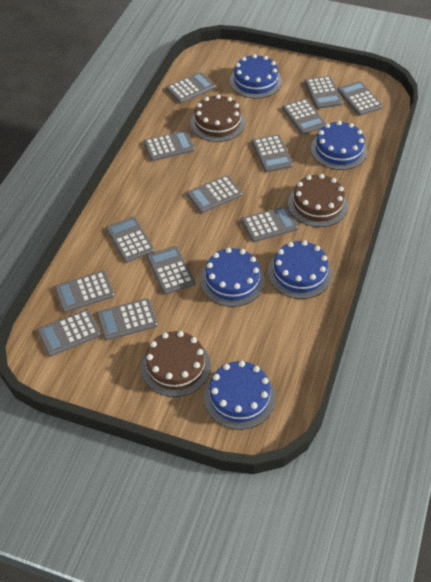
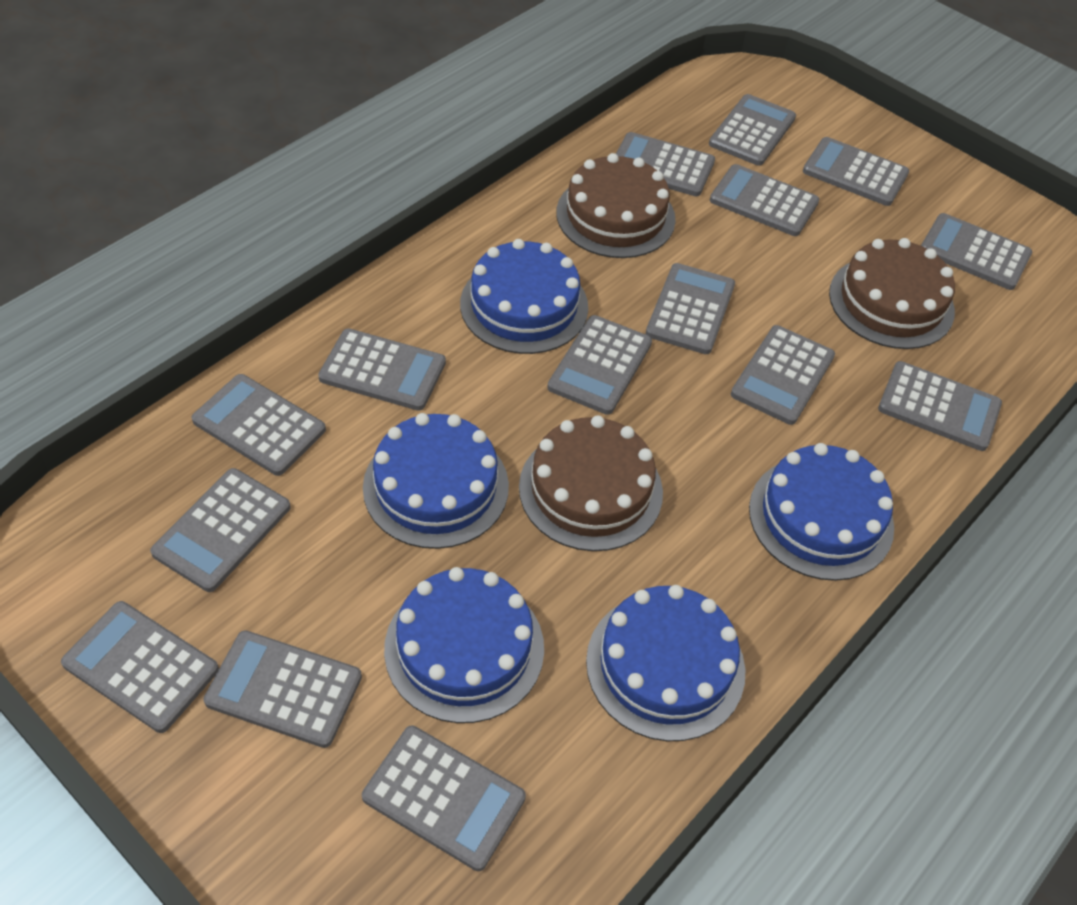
grey calculator: 13 -> 15

